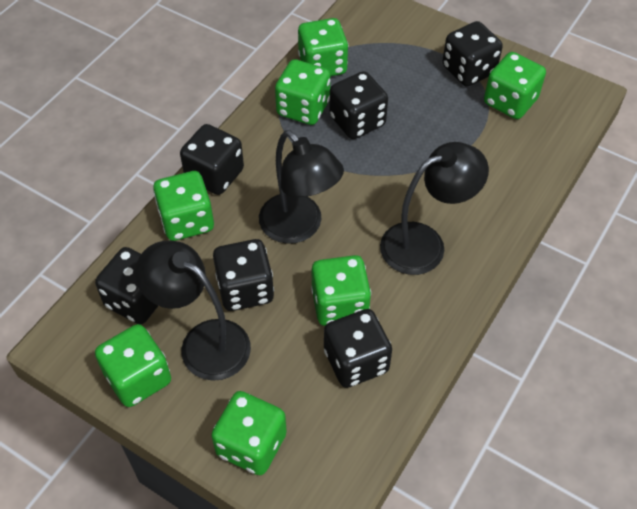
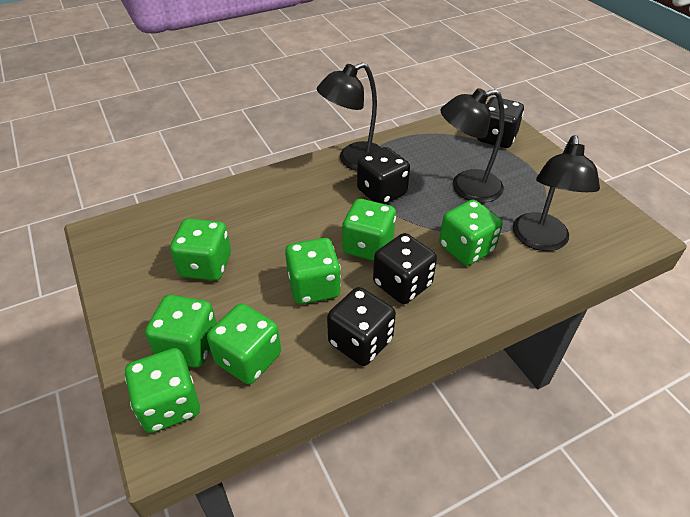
black dice: 6 -> 4

